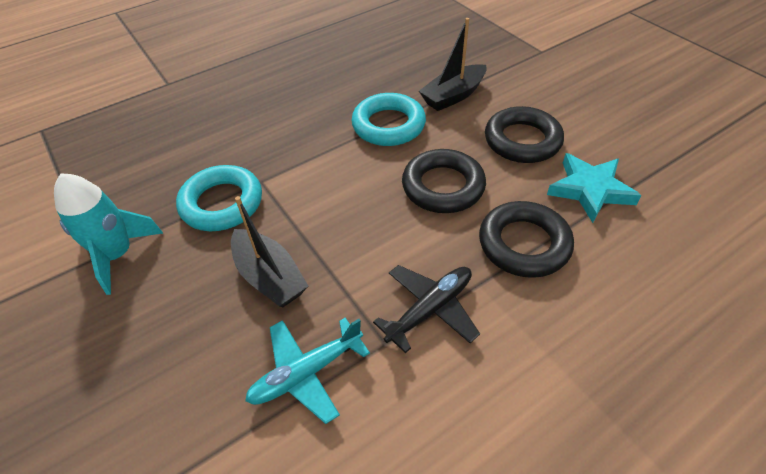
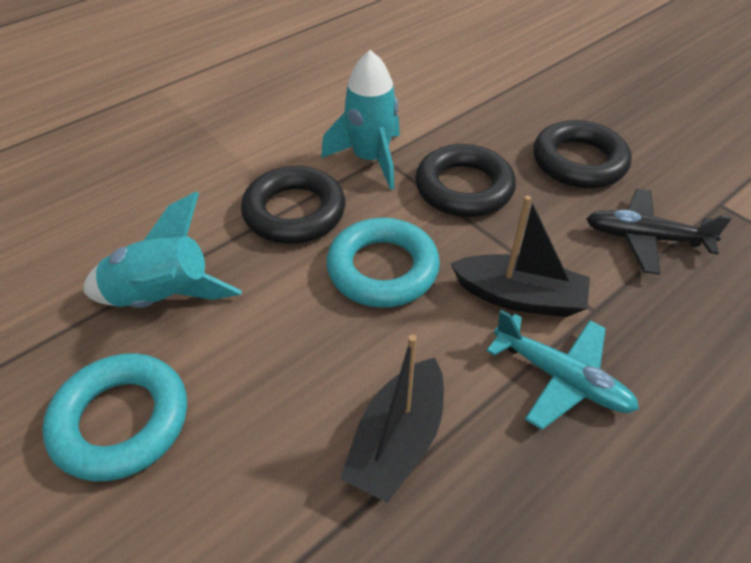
turquoise rocket: 1 -> 2
turquoise star: 1 -> 0

